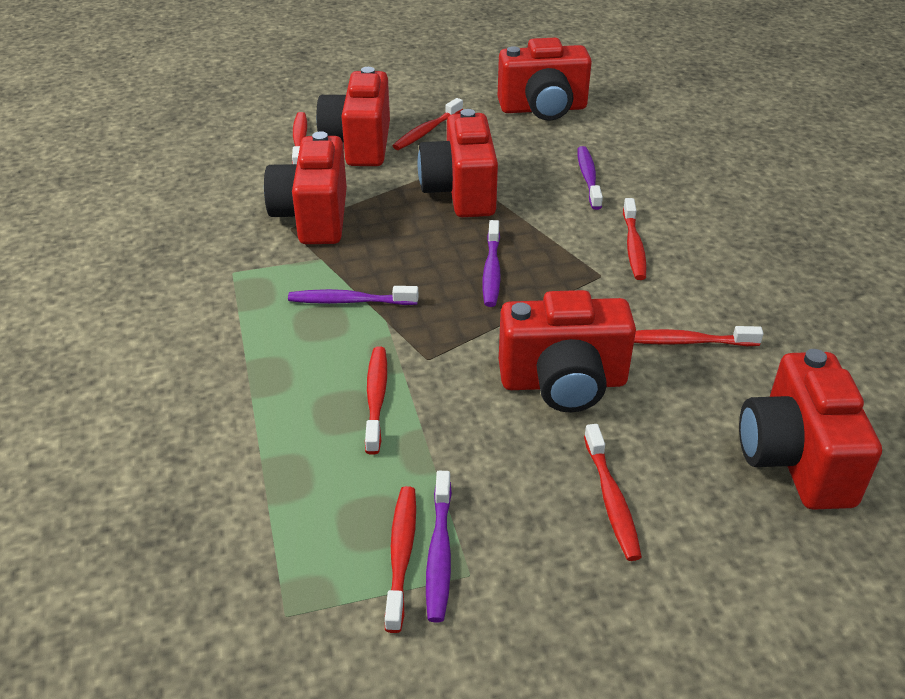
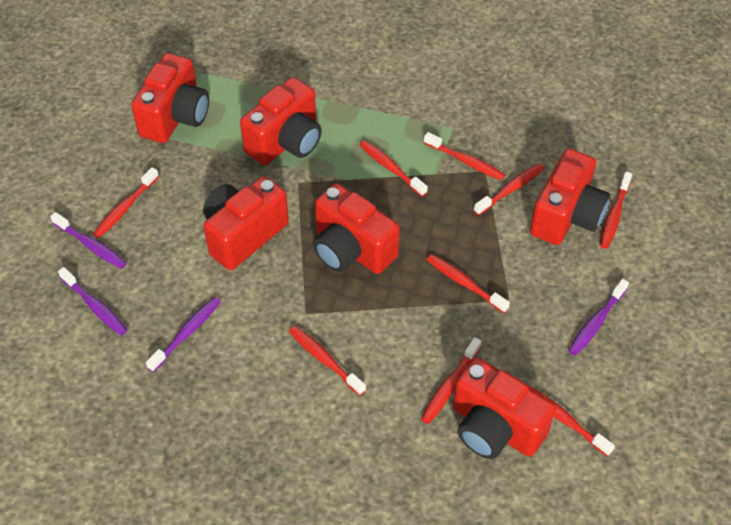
red toothbrush: 7 -> 9

